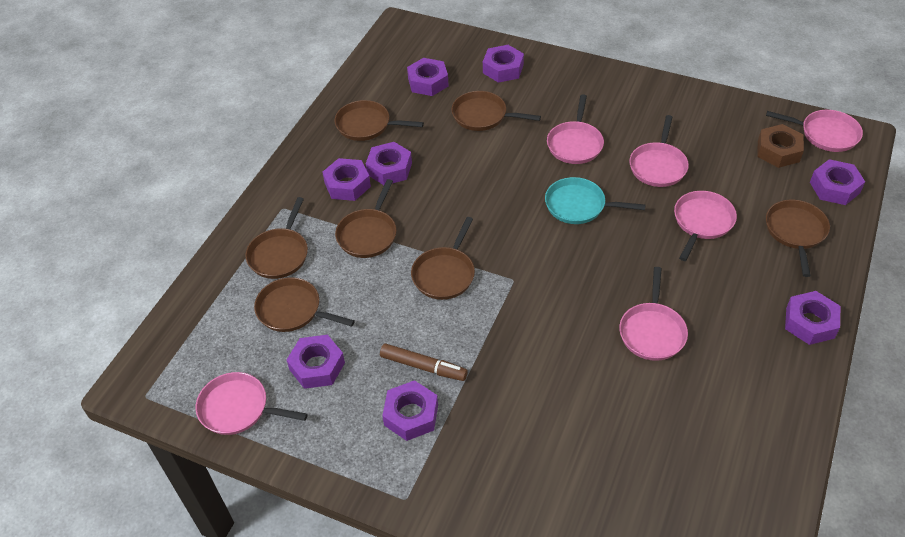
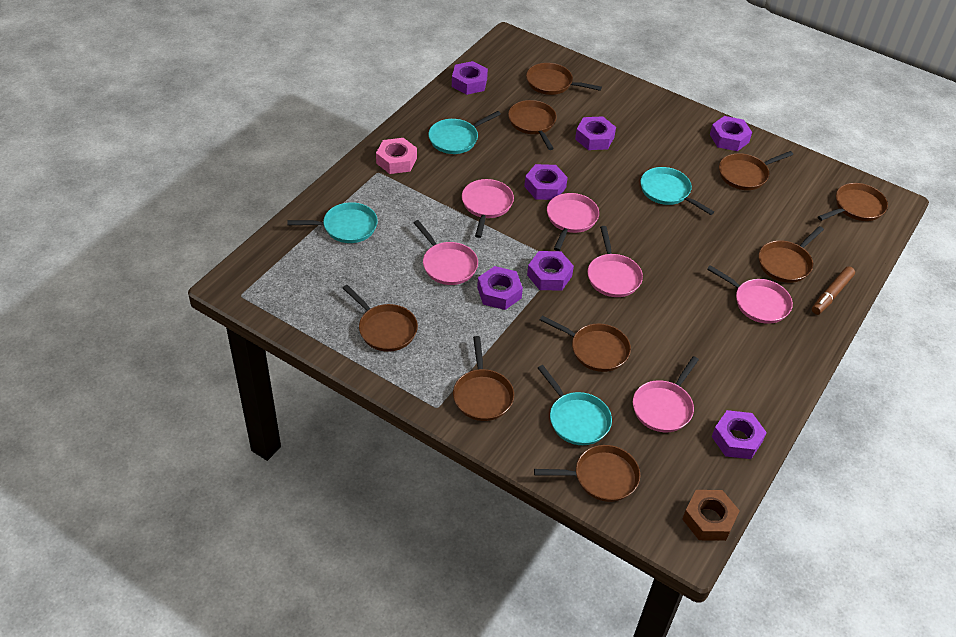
brown pan: 7 -> 9
pink nut: 0 -> 1
purple nut: 8 -> 7
turquoise pan: 1 -> 4

